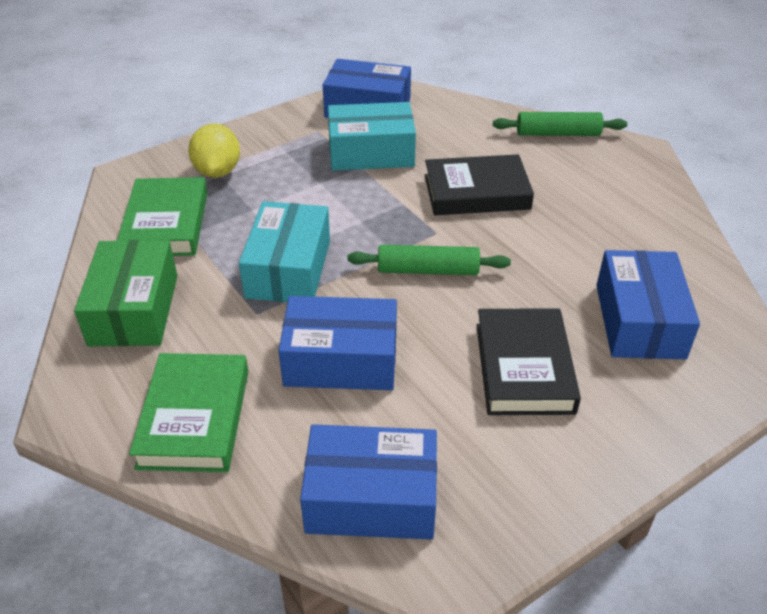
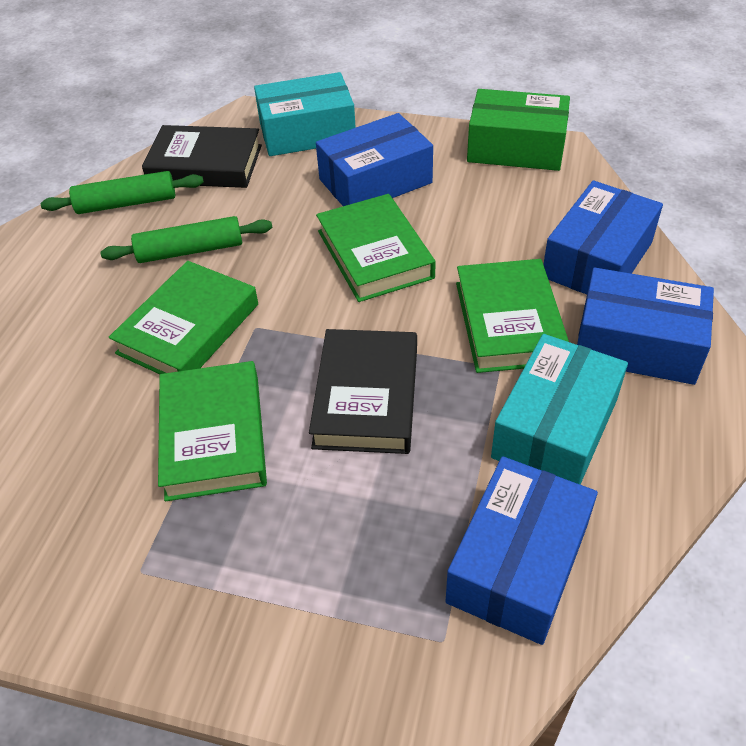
green book: 2 -> 4
yellow lemon: 1 -> 0

